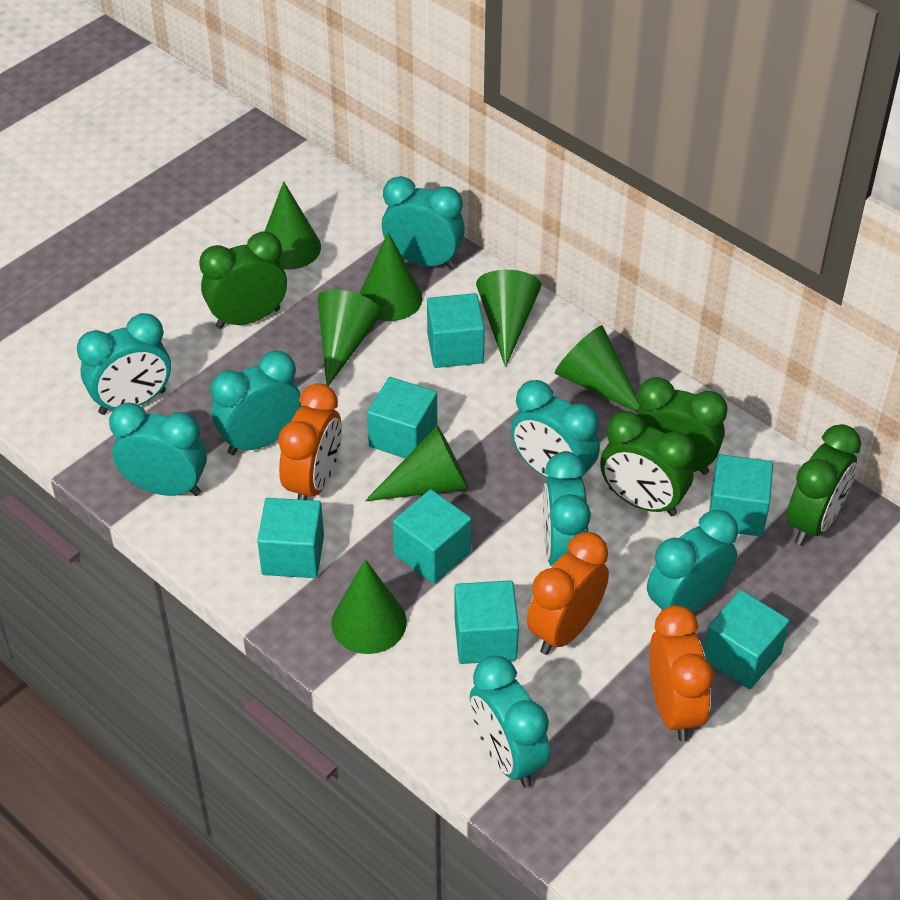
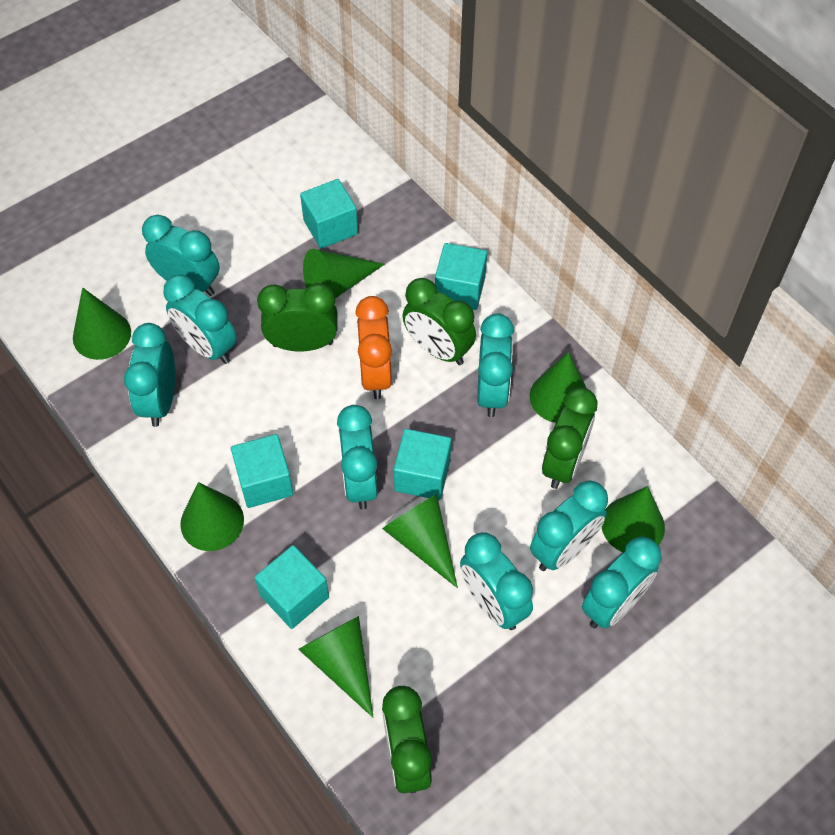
orange clock: 3 -> 1
turquoise cube: 7 -> 5

